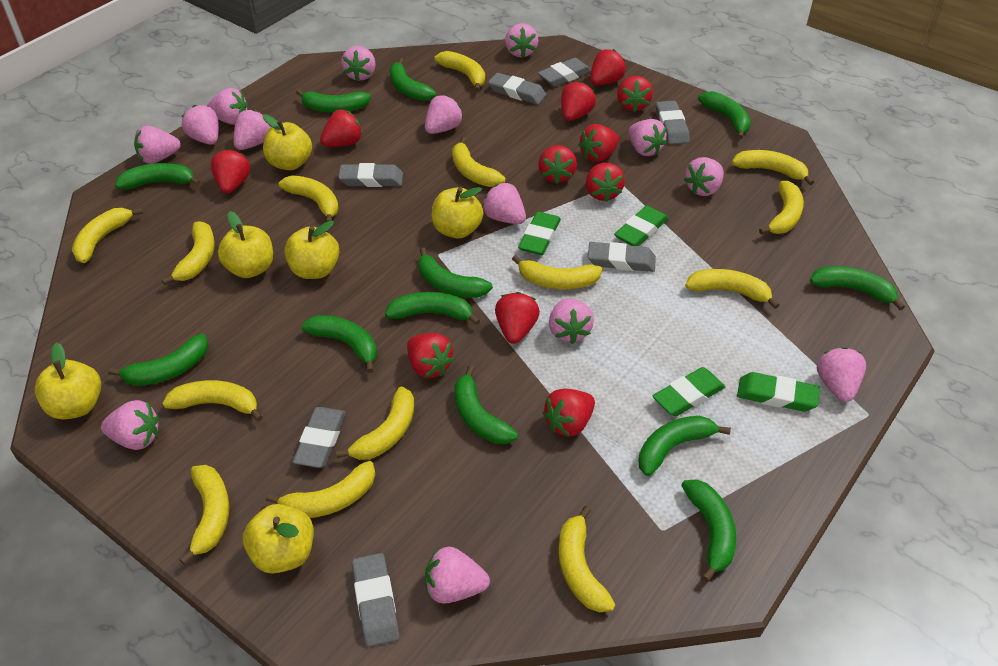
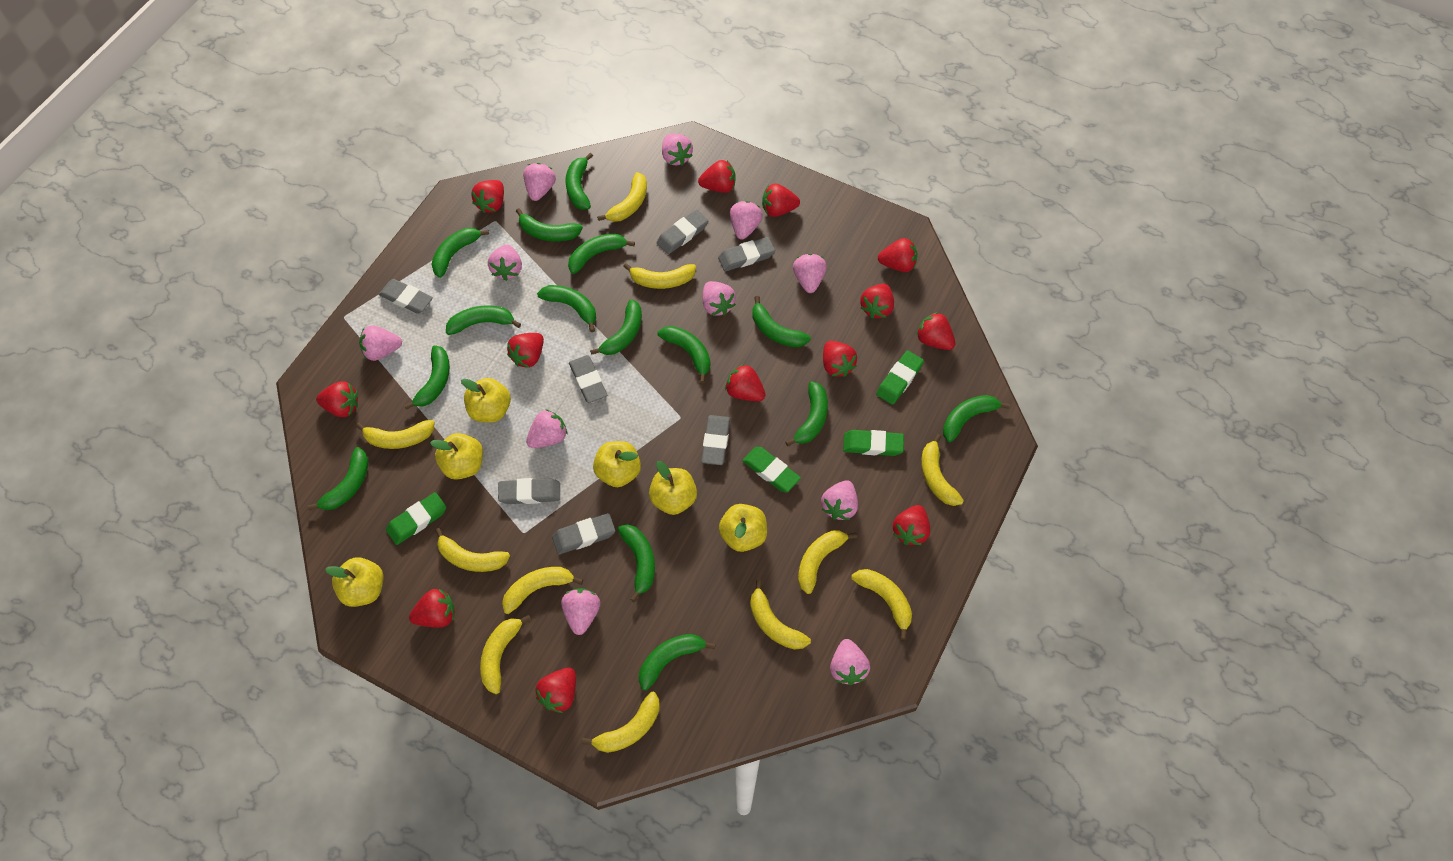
green banana: 12 -> 15
pink strawberry: 14 -> 11
red strawberry: 11 -> 13
yellow banana: 14 -> 11

